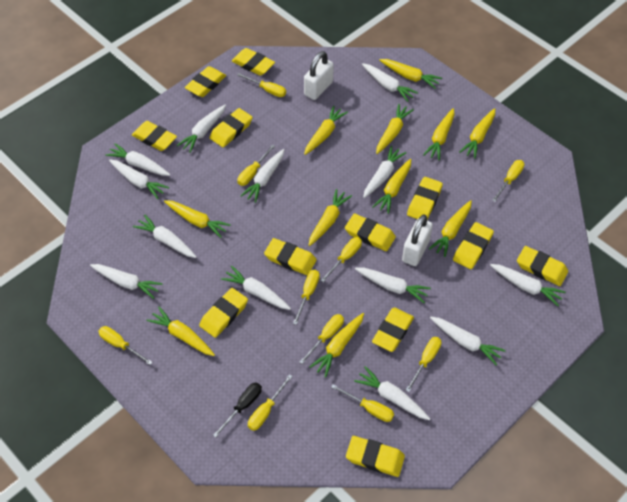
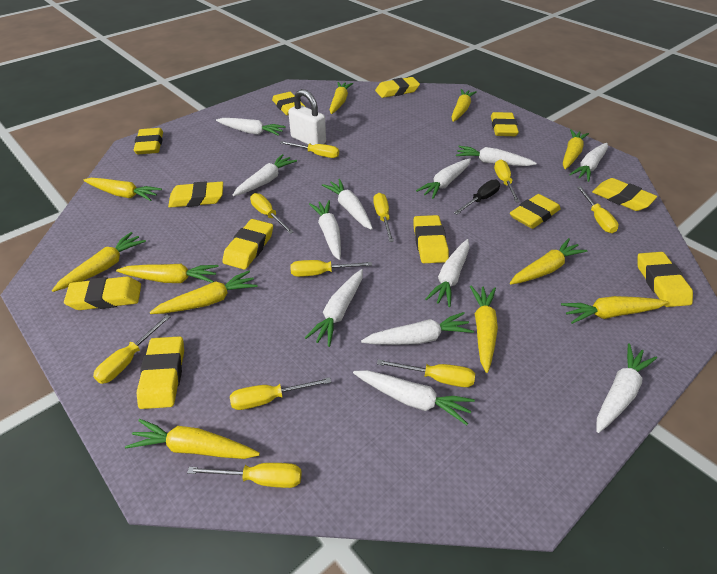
white carrot: 13 -> 12
white padlock: 2 -> 1

